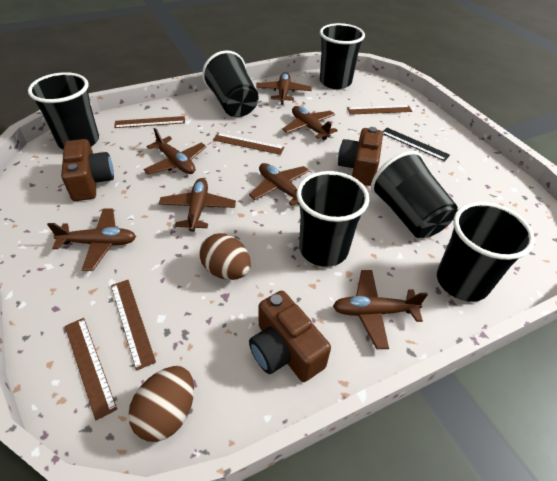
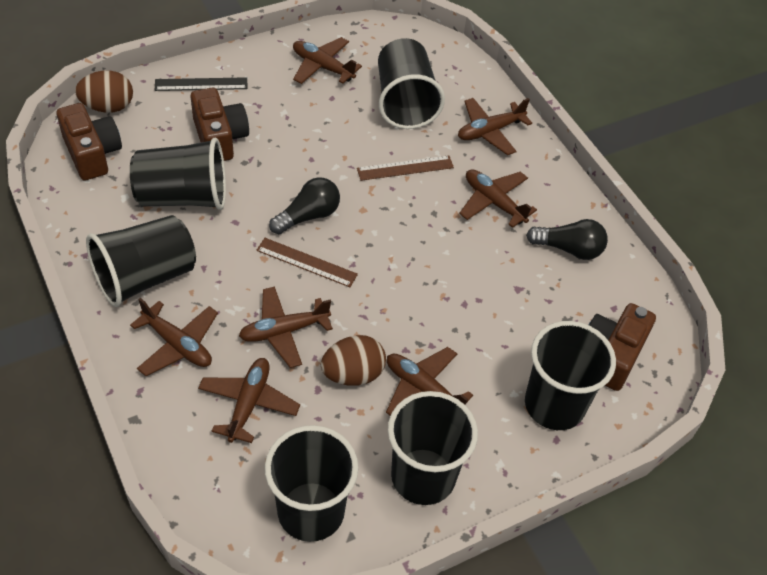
black light bulb: 0 -> 2
brown ruler: 5 -> 2

